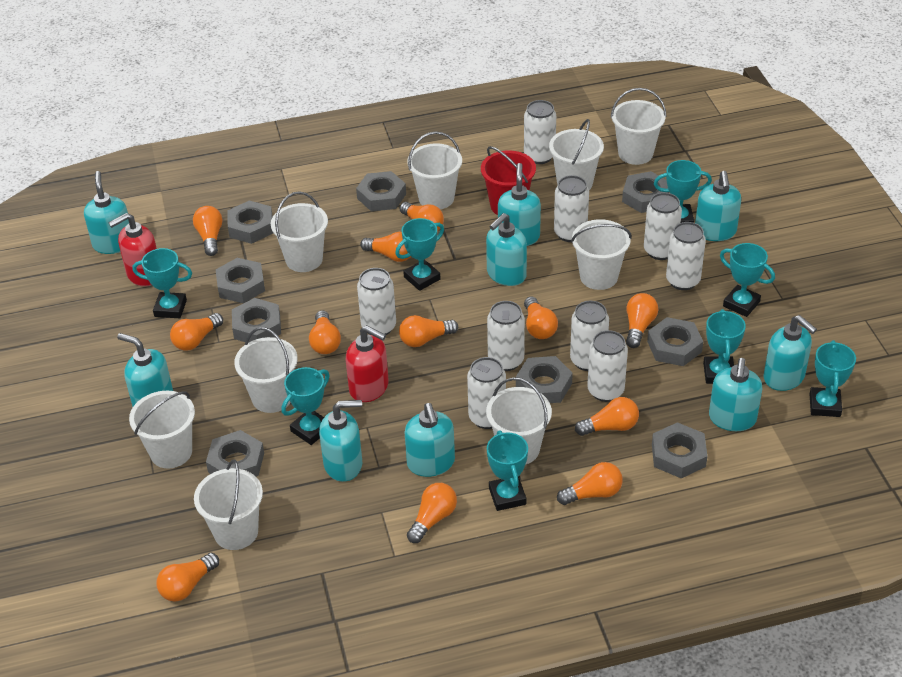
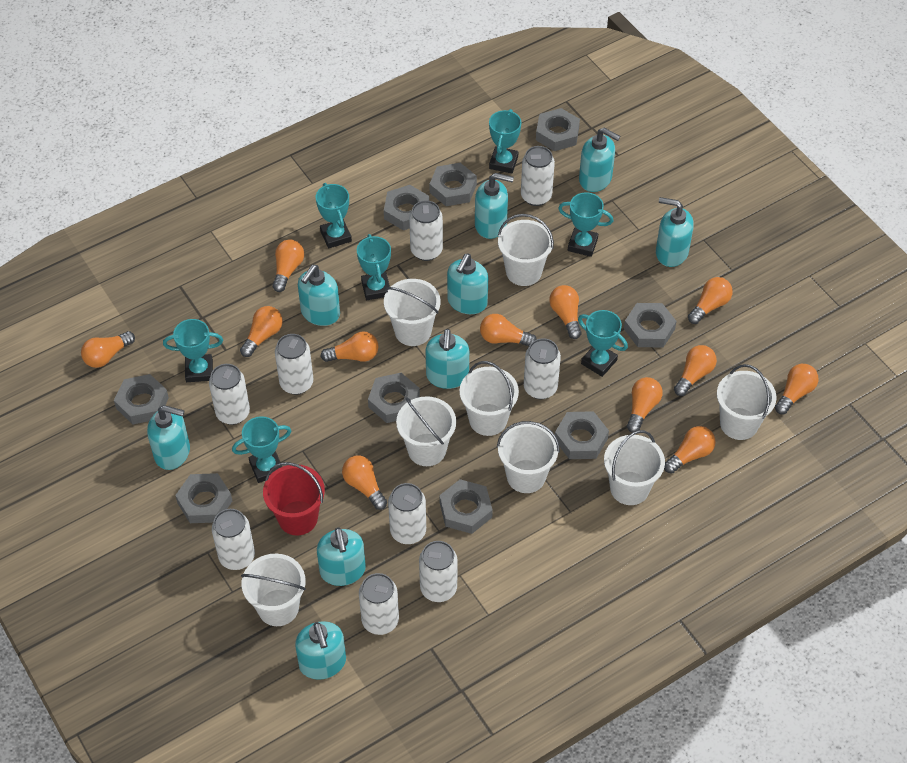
red soap dispenser: 2 -> 0
turquoise trophy: 8 -> 7
white bucket: 9 -> 8

